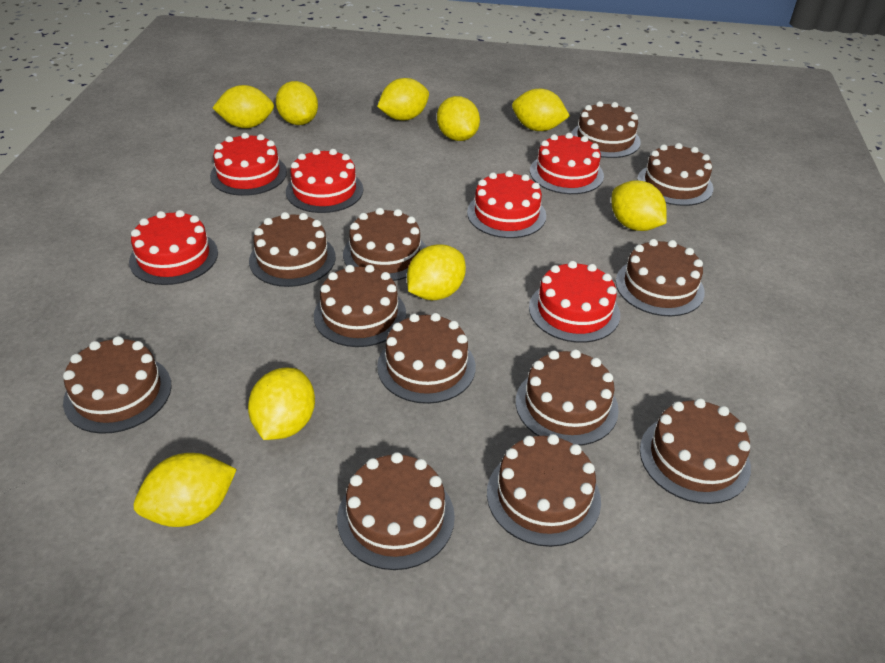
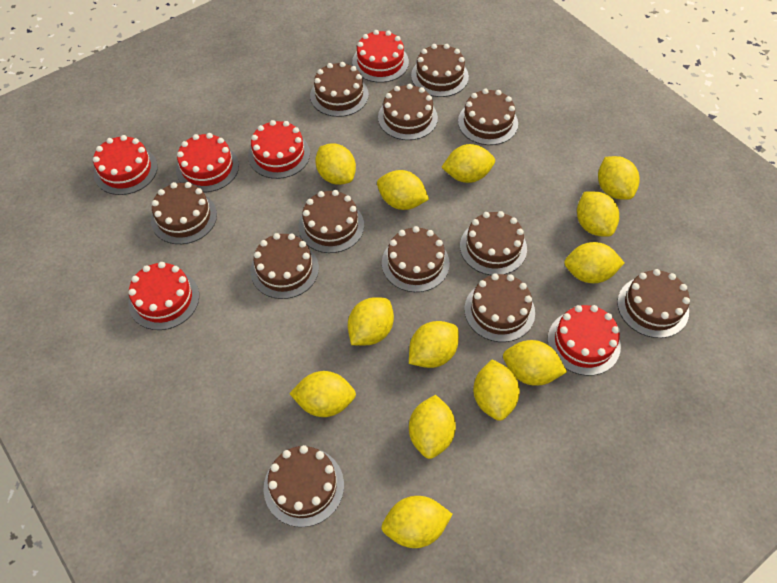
yellow lemon: 9 -> 13

